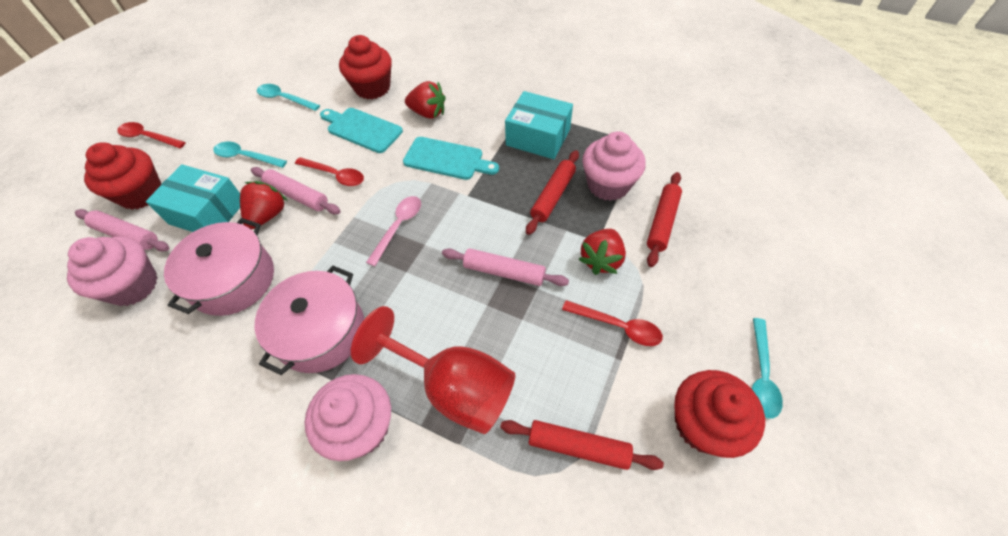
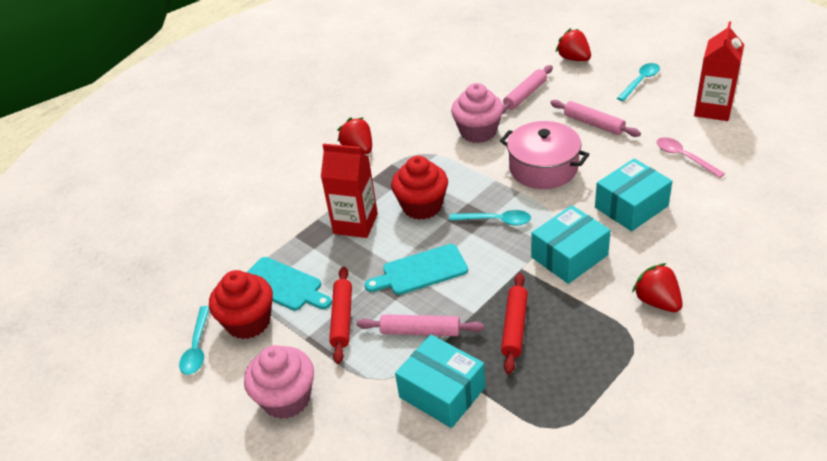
pink cupcake: 3 -> 2
pink pot: 2 -> 1
red carton: 0 -> 2
red cupcake: 3 -> 2
red goblet: 1 -> 0
red rolling pin: 3 -> 2
red spoon: 3 -> 0
turquoise box: 2 -> 3

